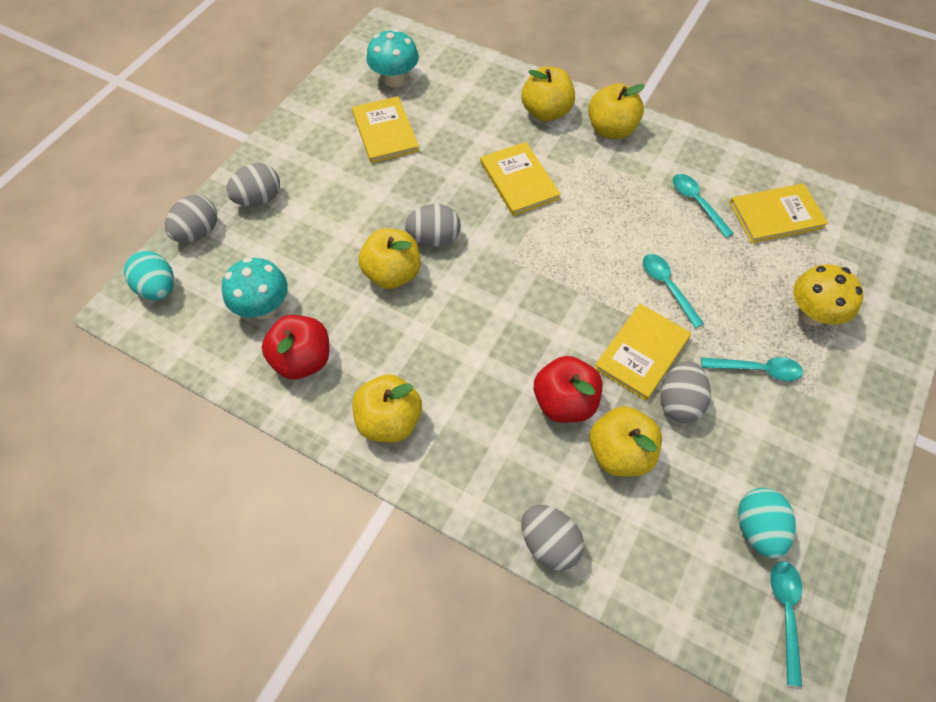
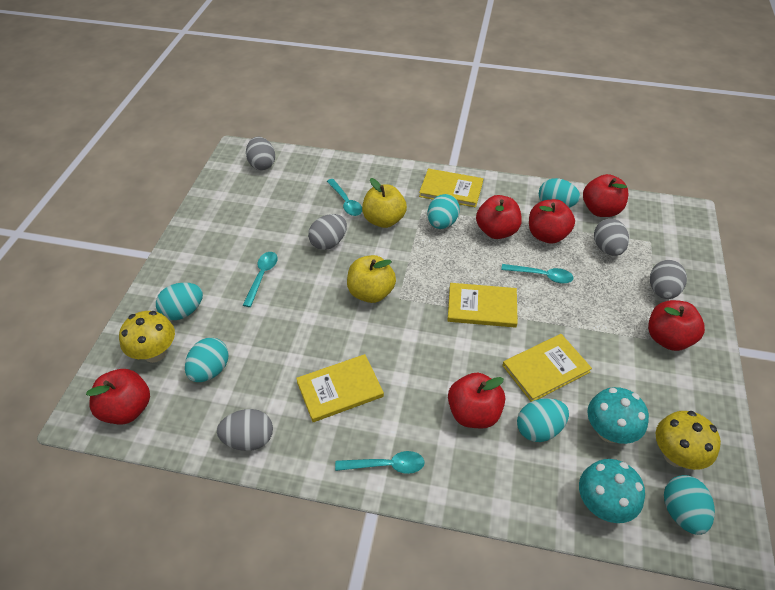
red apple: 2 -> 6
turquoise egg: 2 -> 6
yellow apple: 5 -> 2
yellow mushroom: 1 -> 2

